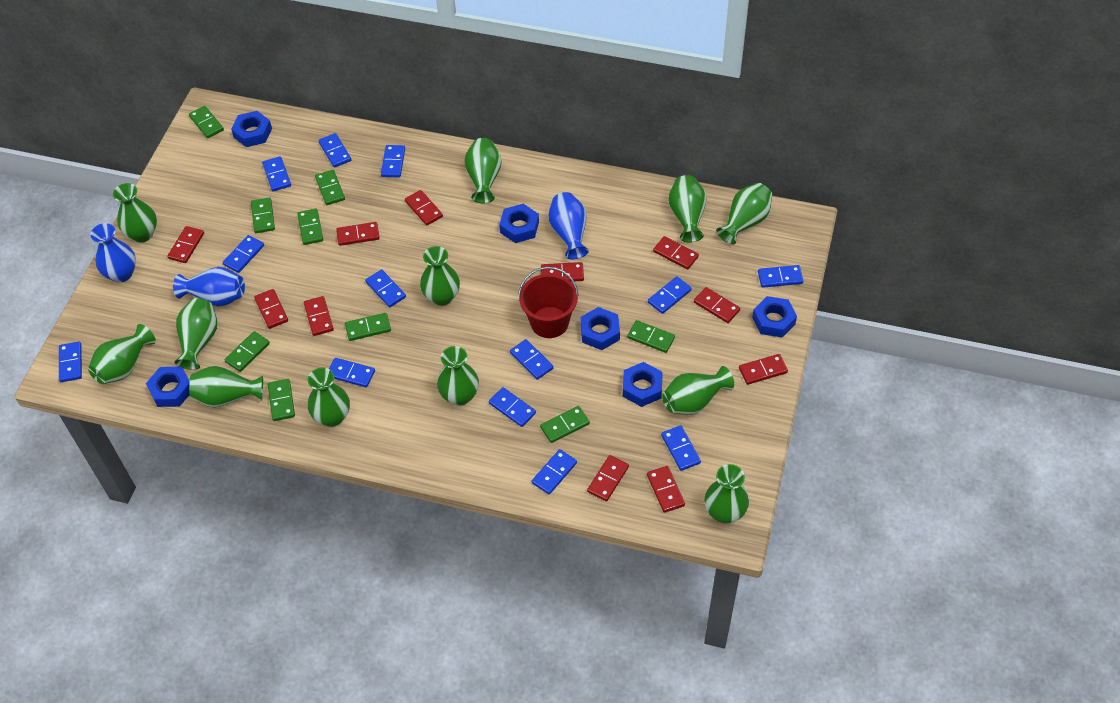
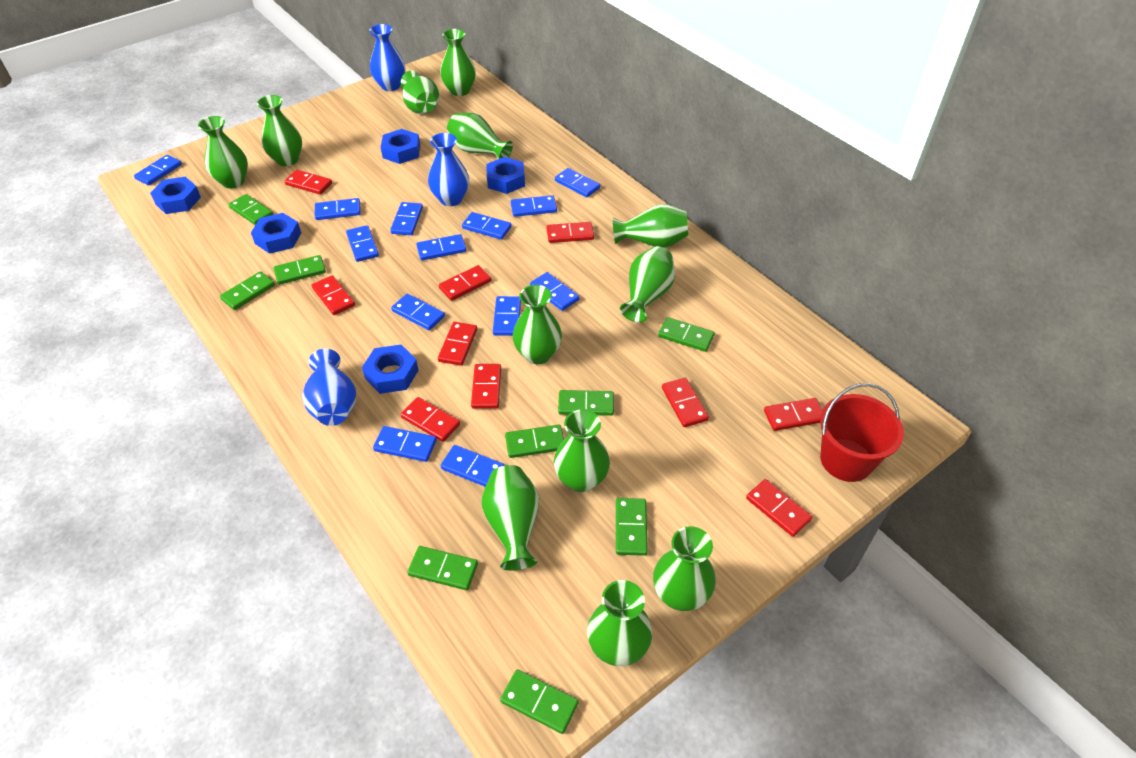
blue nut: 6 -> 5
red domino: 11 -> 10

